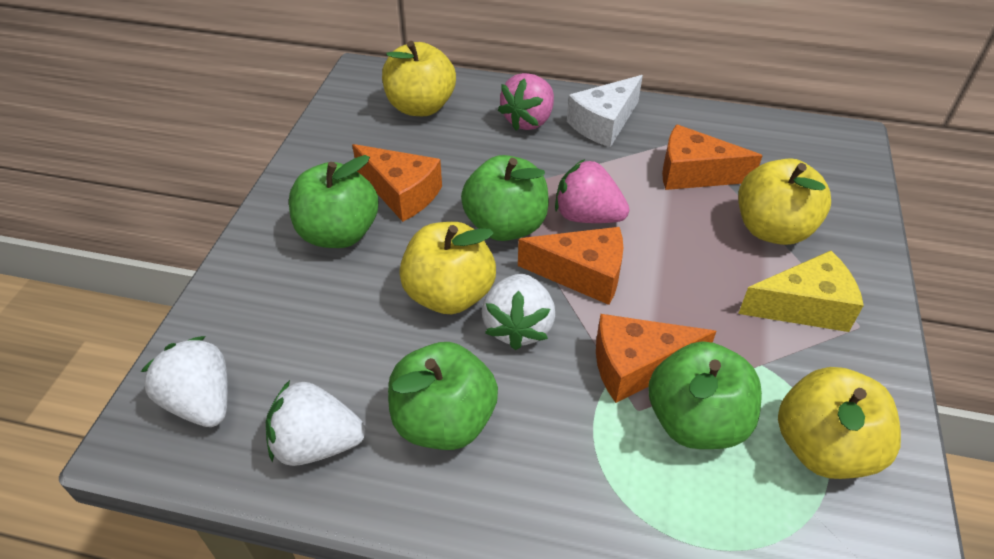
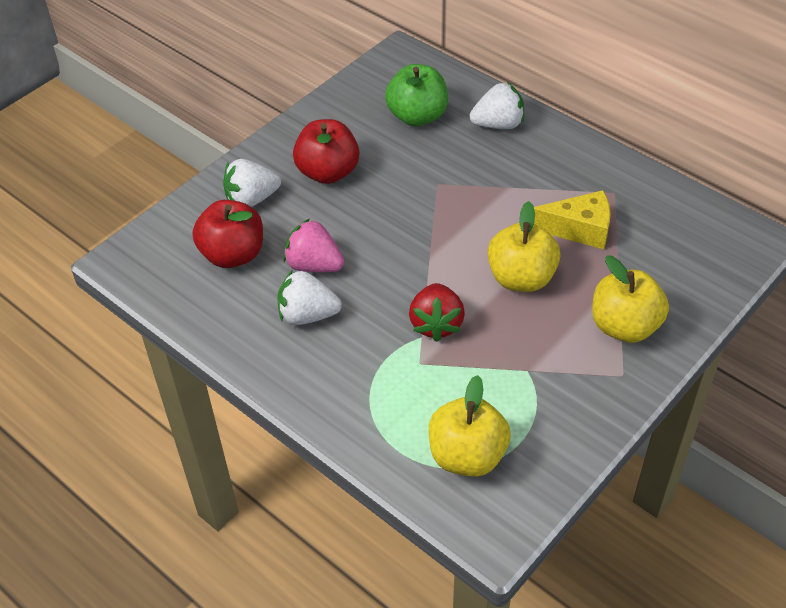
green apple: 4 -> 1
orange cheese: 4 -> 0
pink strawberry: 2 -> 1
red apple: 0 -> 2
red strawberry: 0 -> 1
white cheese: 1 -> 0
yellow apple: 4 -> 3

